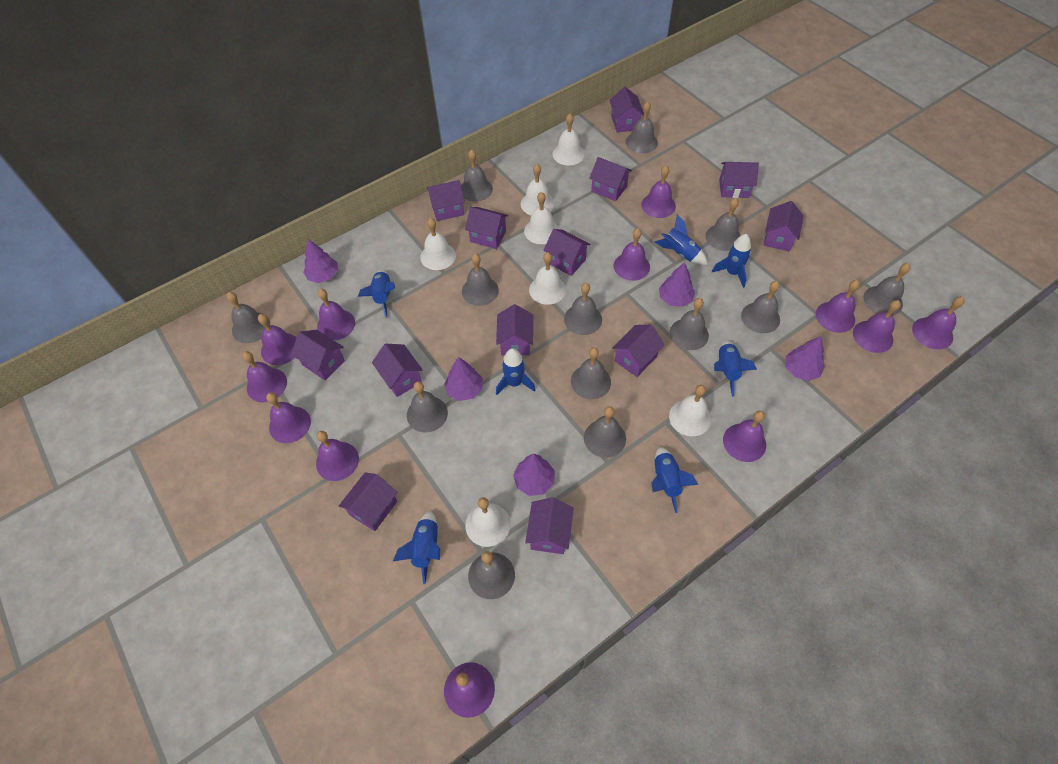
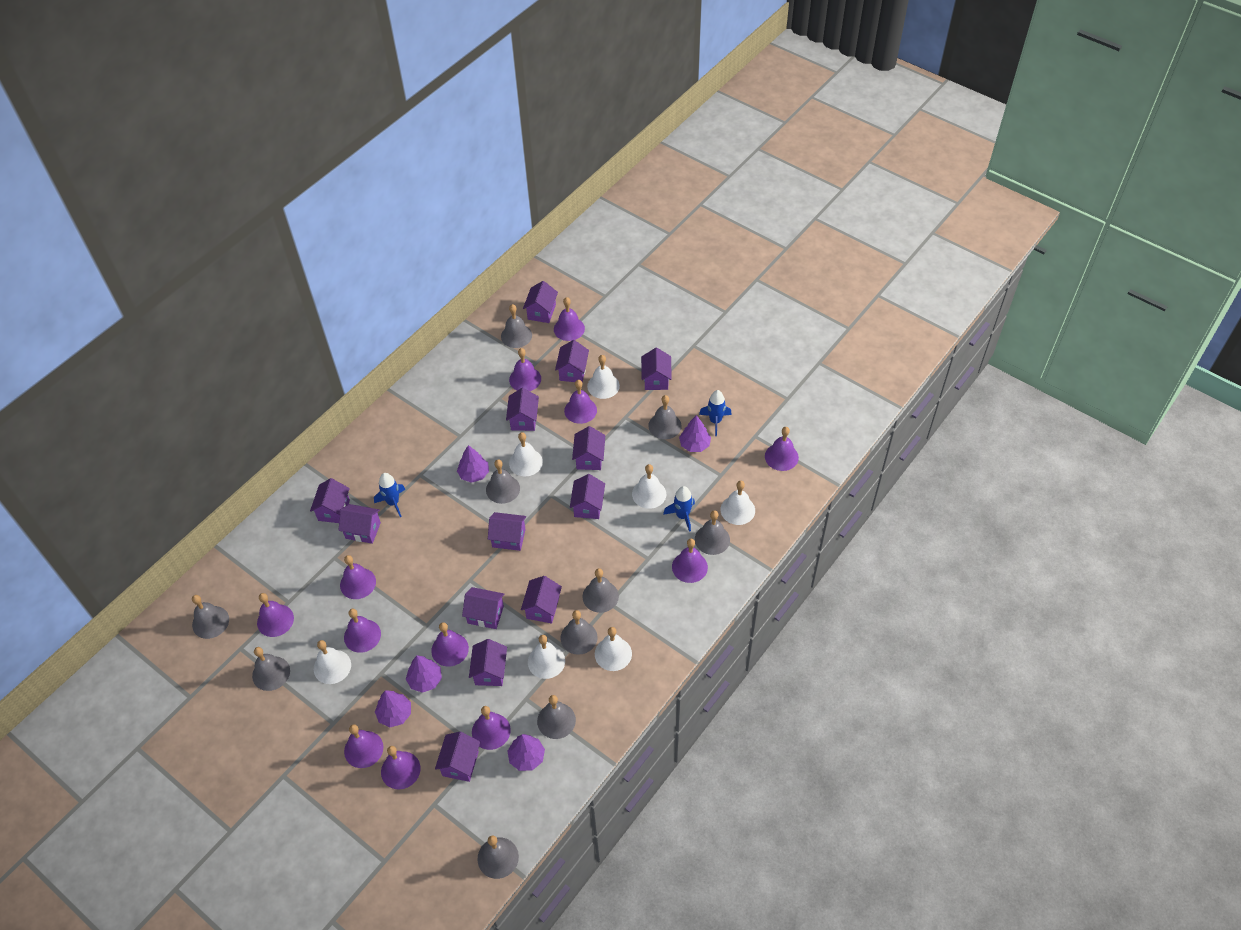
blue rocket: 7 -> 3
grey bell: 13 -> 10

